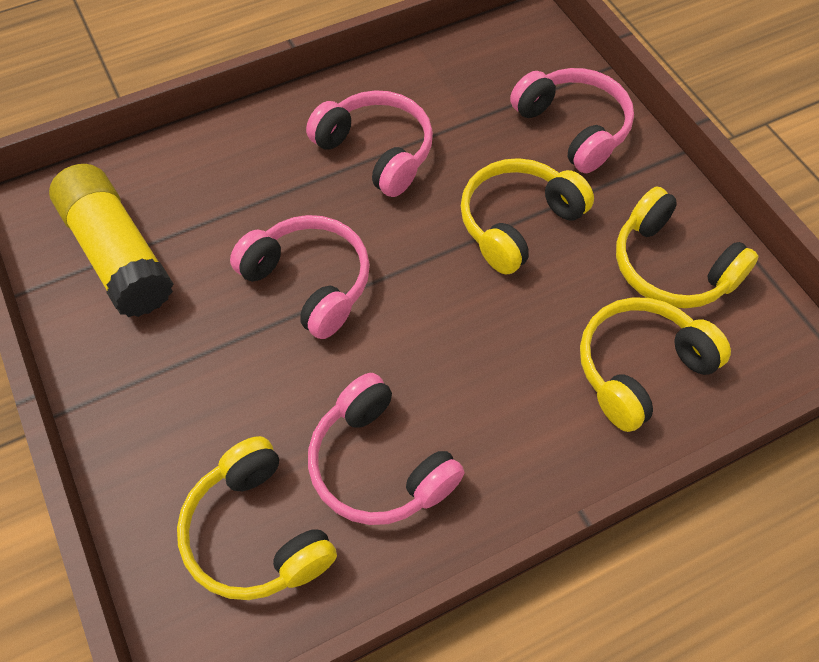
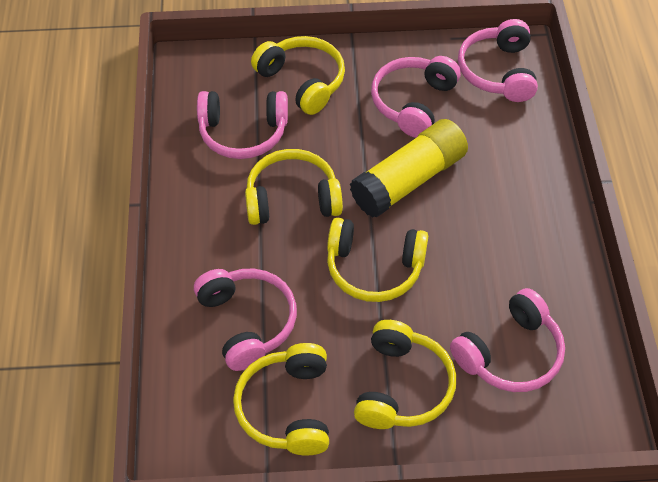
pink headphones: 4 -> 5
yellow headphones: 4 -> 5

